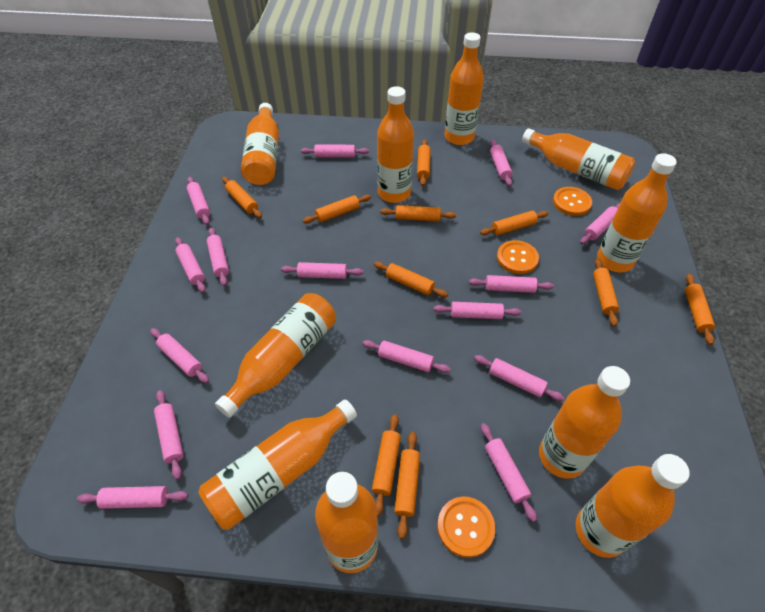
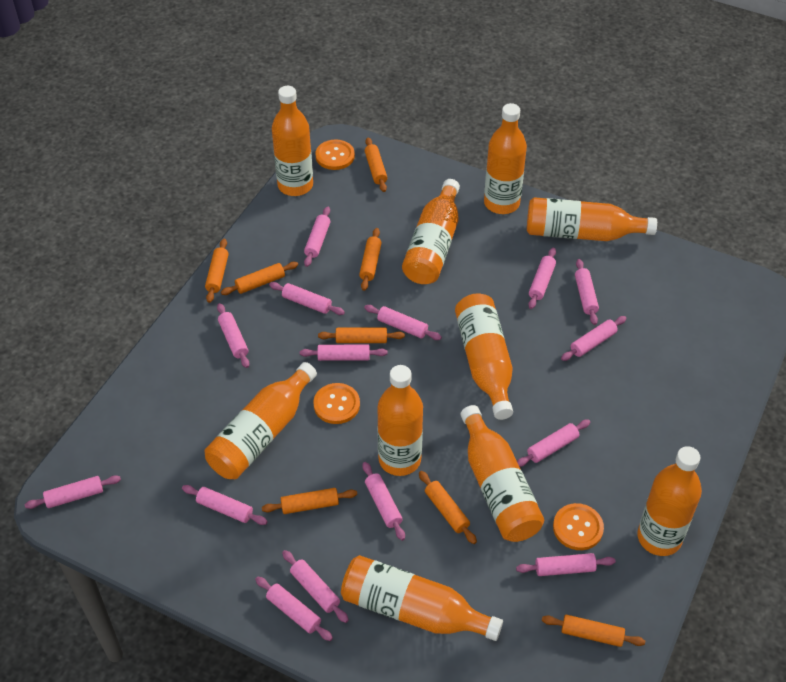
orange rolling pin: 10 -> 8

